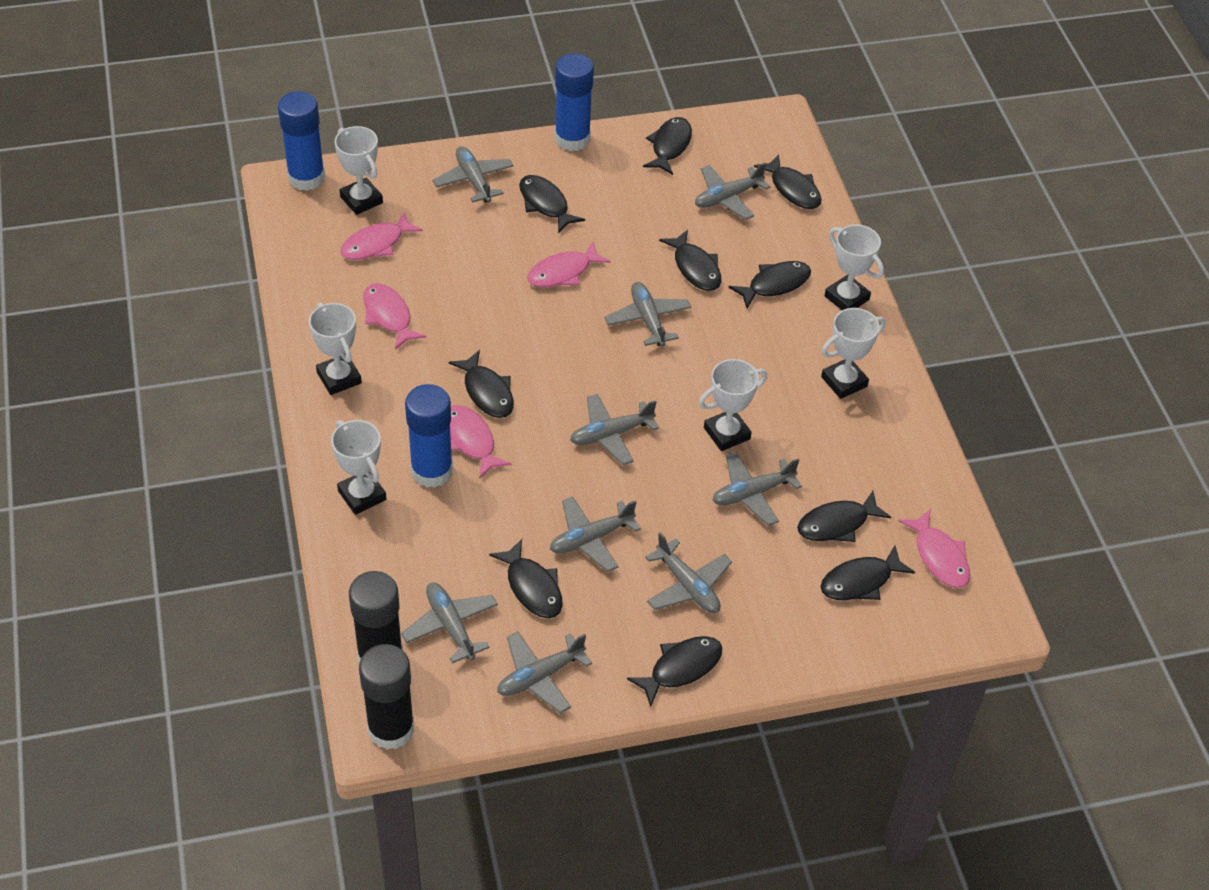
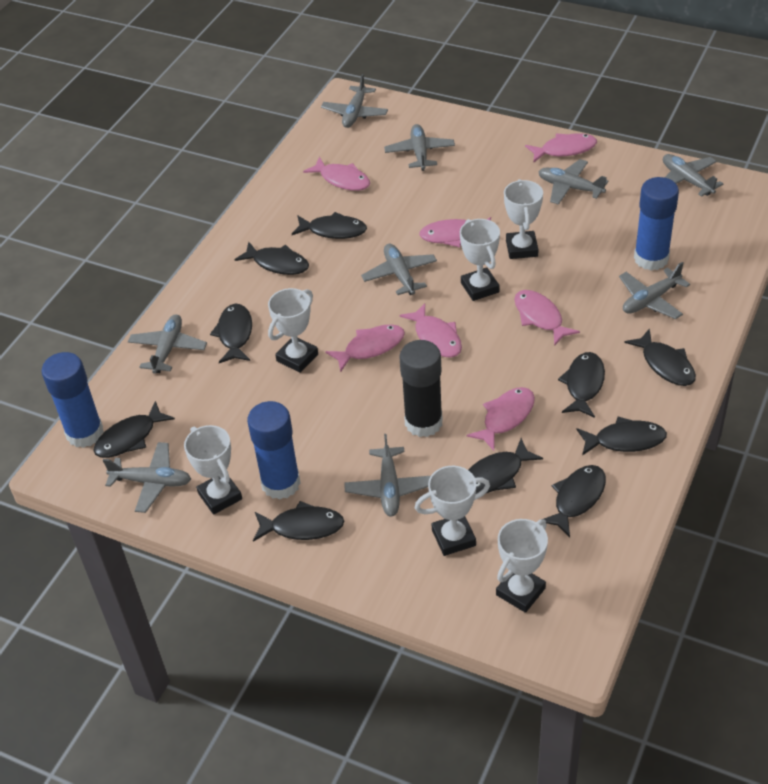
black glue stick: 2 -> 1
pink fish: 5 -> 7

